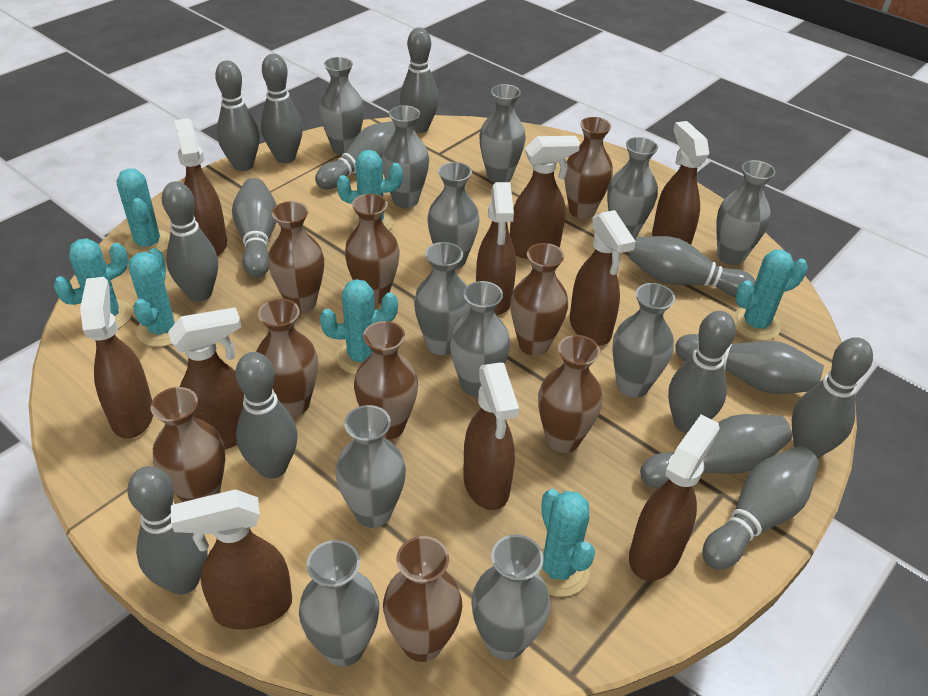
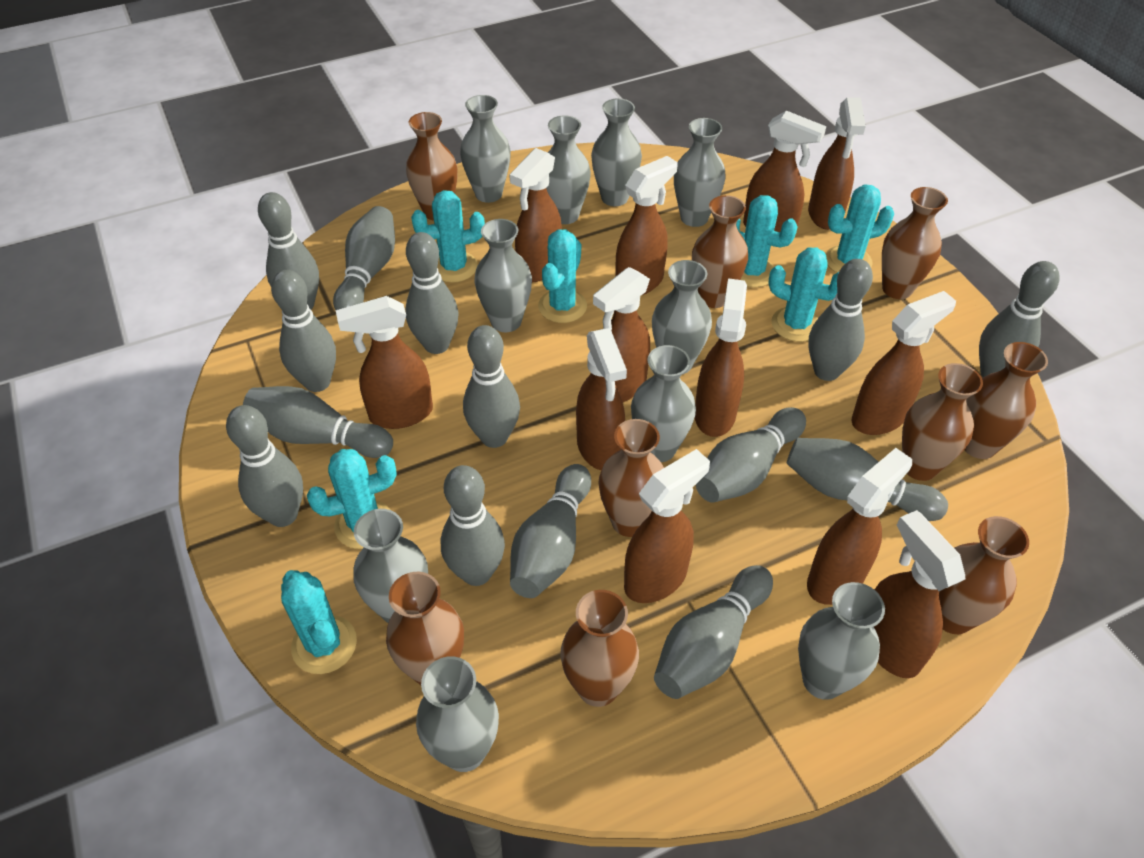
brown spray bottle: 10 -> 12
grey vase: 12 -> 10

